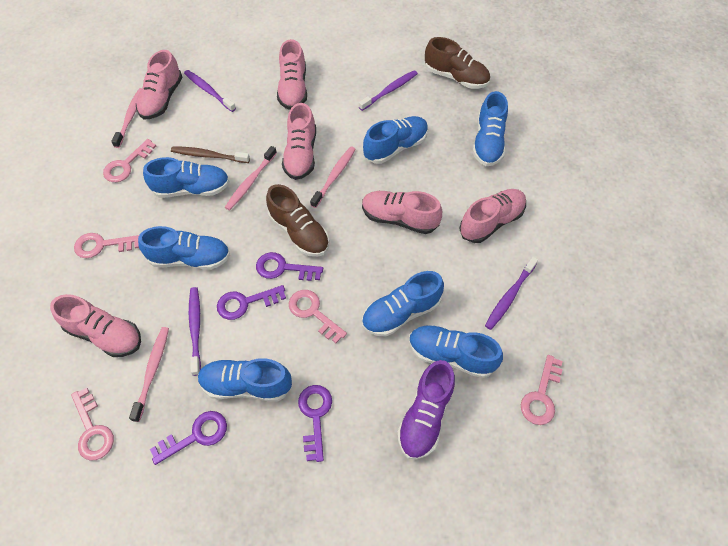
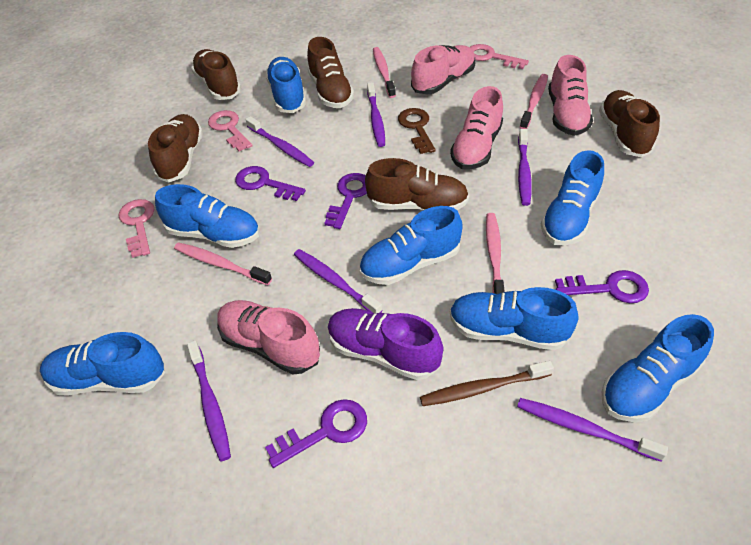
brown key: 0 -> 1
brown shoe: 2 -> 5
pink key: 5 -> 3
pink shoe: 6 -> 4
purple toothbrush: 4 -> 6

